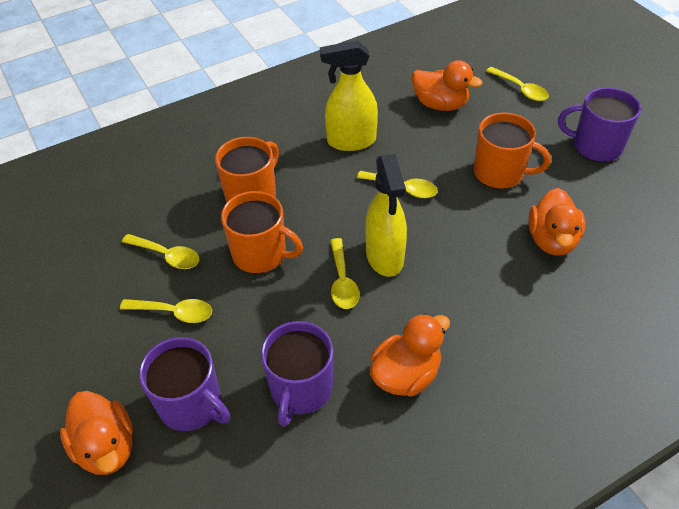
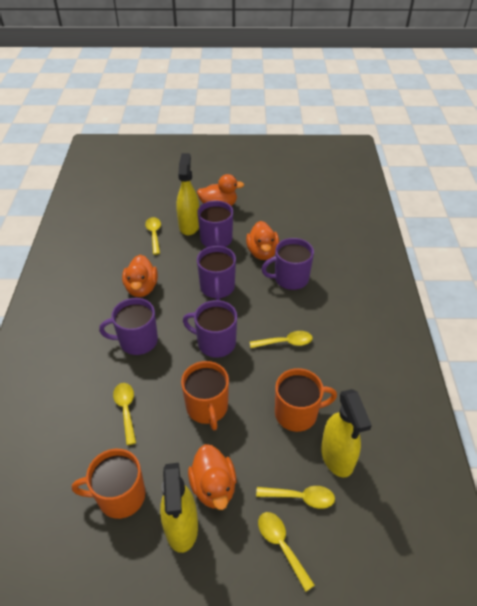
purple mug: 3 -> 5
yellow spray bottle: 2 -> 3

